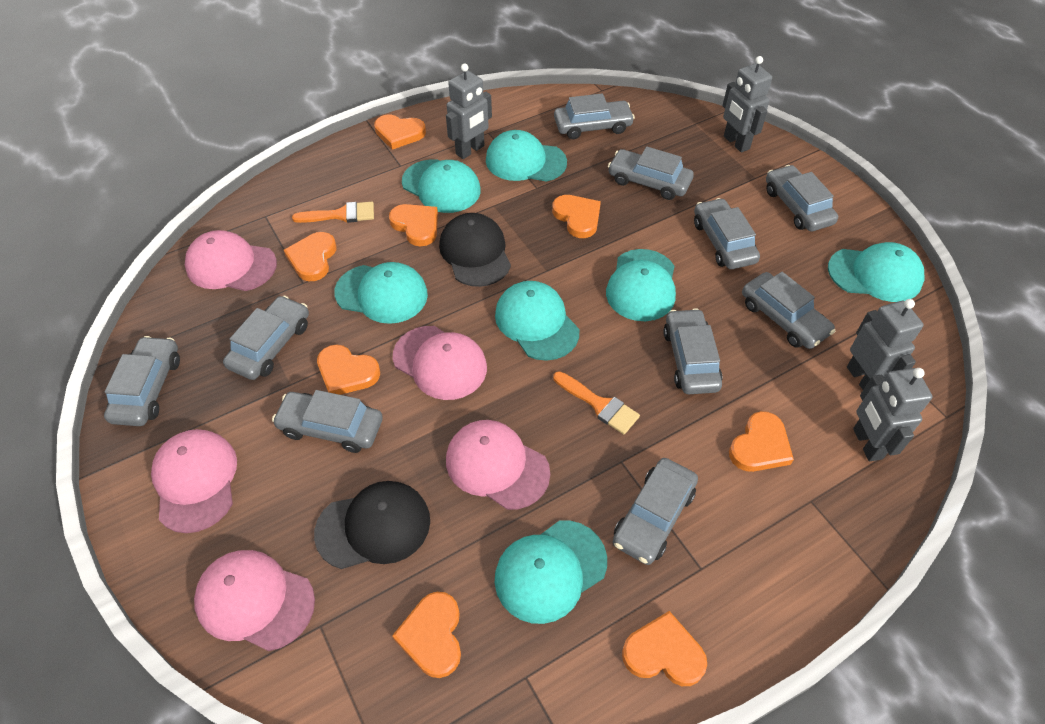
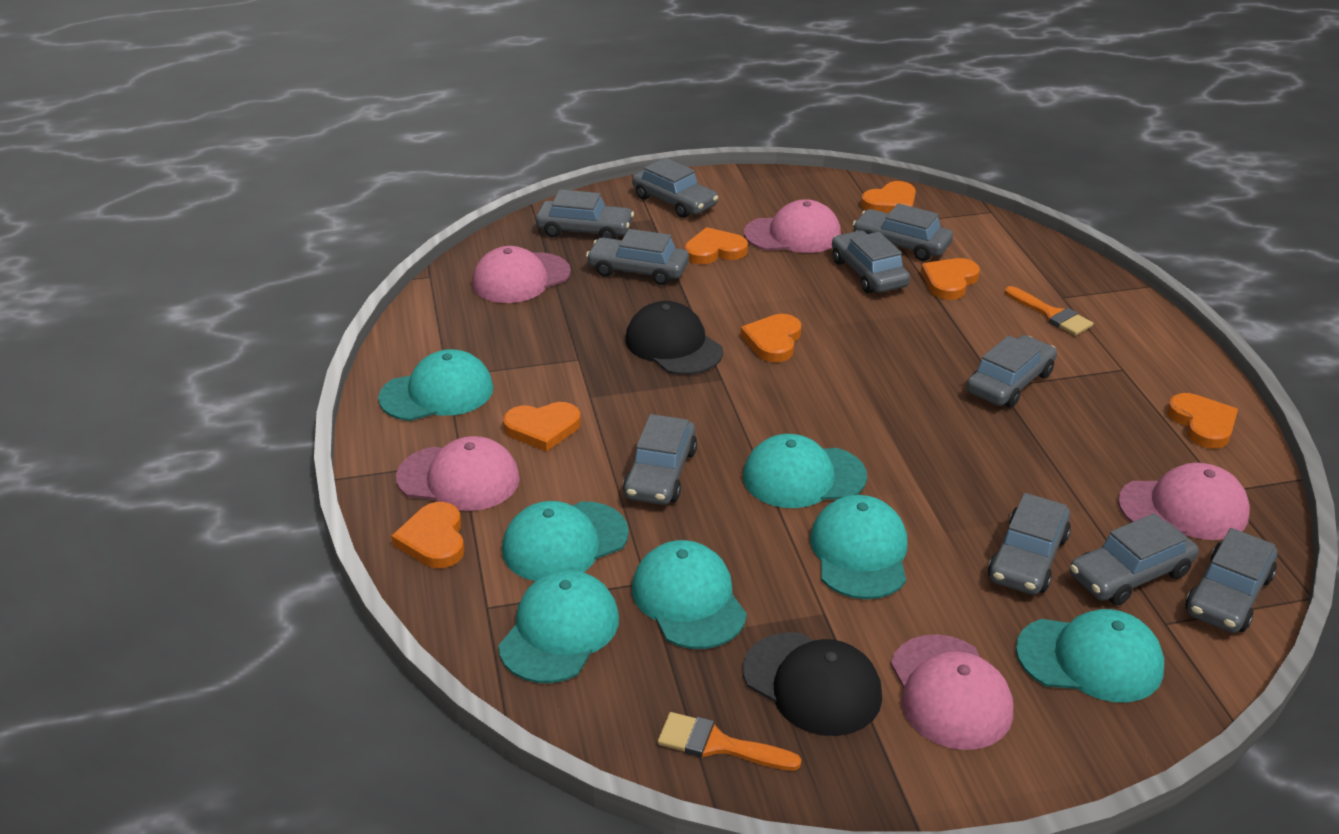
grey robot: 4 -> 0
orange heart: 8 -> 7

